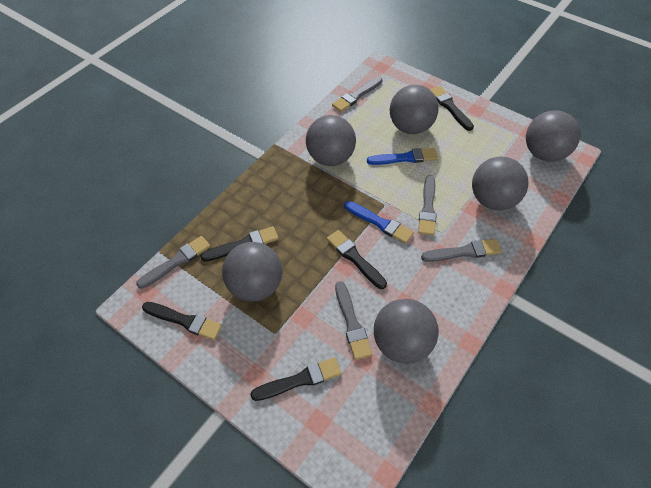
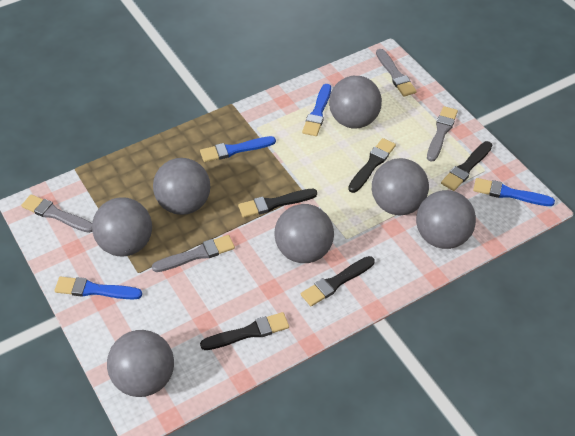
blue brush: 2 -> 4
grey ball: 6 -> 7
grey brush: 5 -> 4

